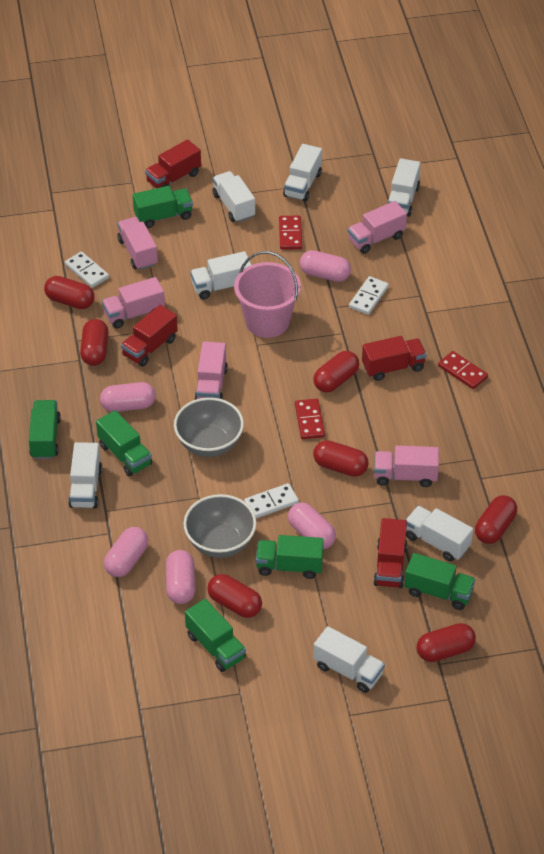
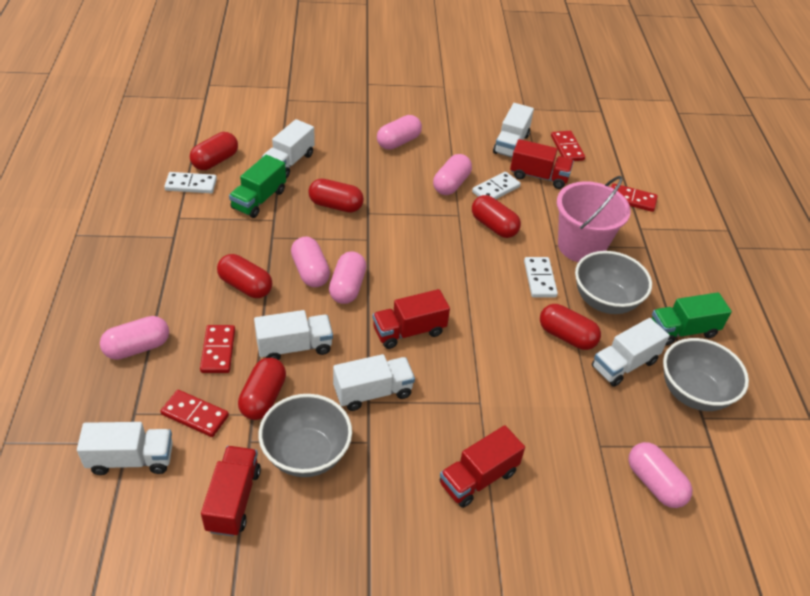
green truck: 6 -> 2
grey bowl: 2 -> 3
pink capsule: 5 -> 6
pink truck: 5 -> 0
red capsule: 7 -> 6
red domino: 3 -> 4
white truck: 7 -> 6

